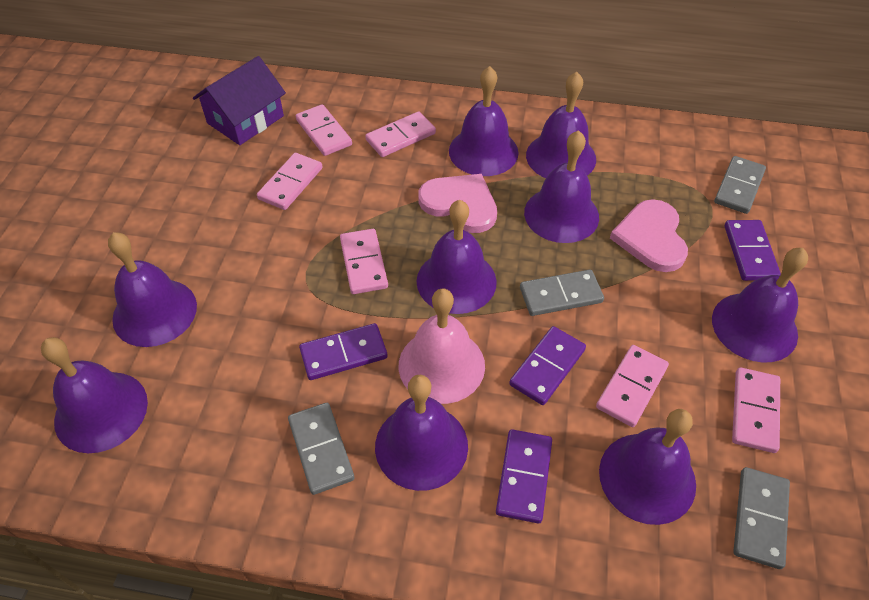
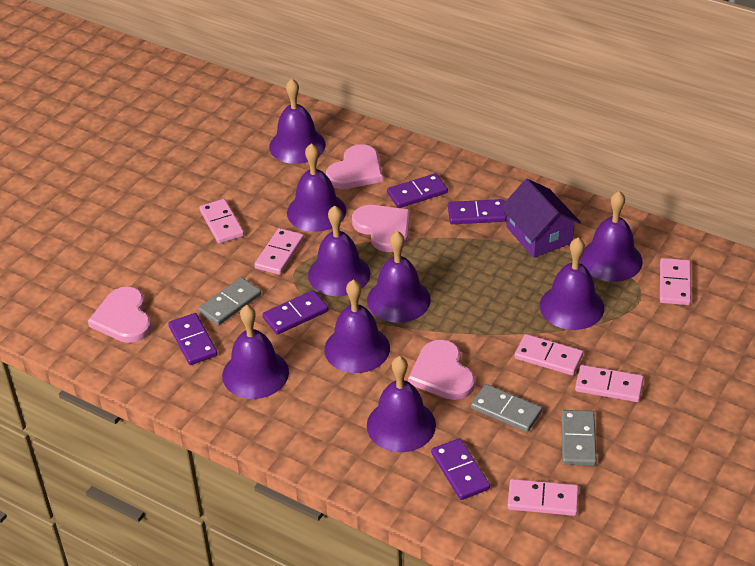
grey domino: 4 -> 3
pink bell: 1 -> 0
pink heart: 2 -> 4
purple domino: 4 -> 5

